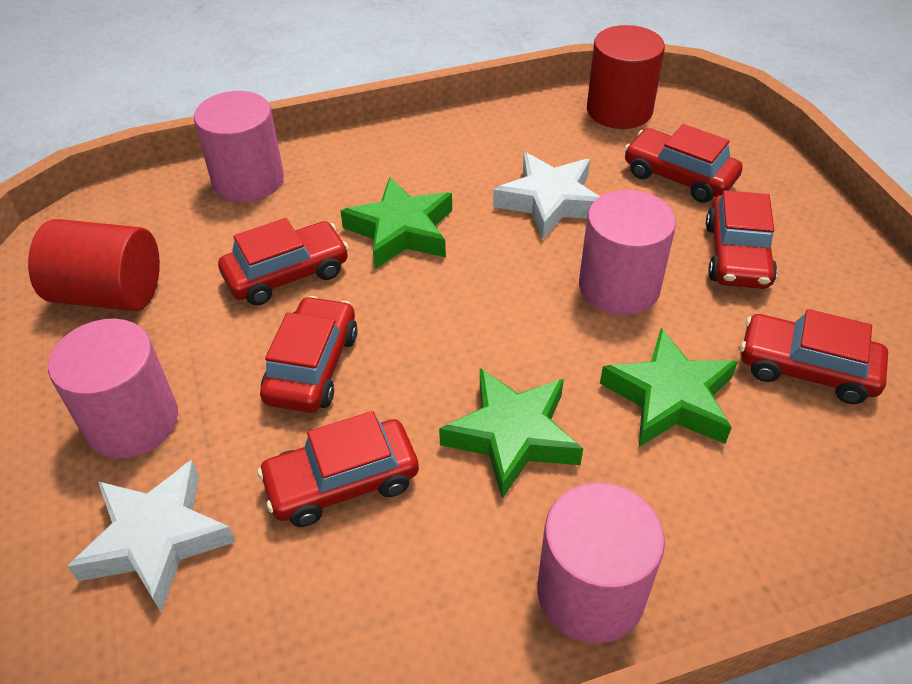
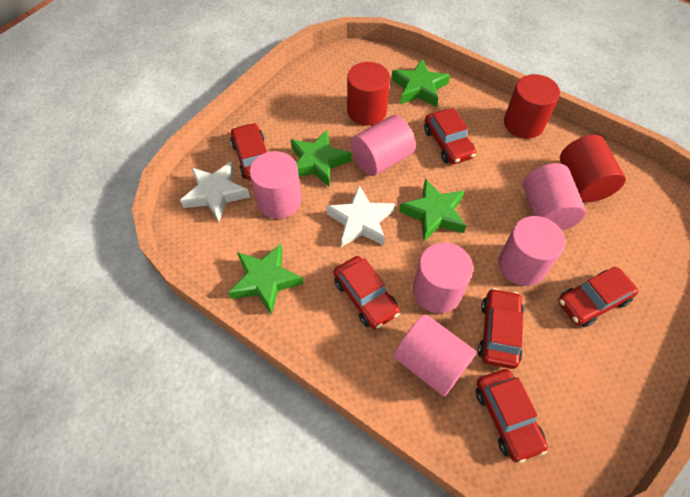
green star: 3 -> 4
pink cylinder: 4 -> 6
red cylinder: 2 -> 3

